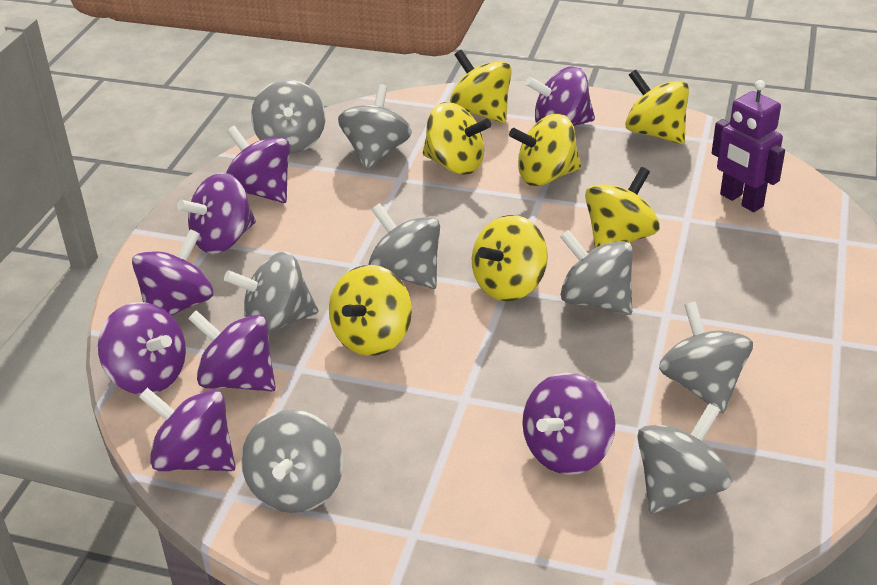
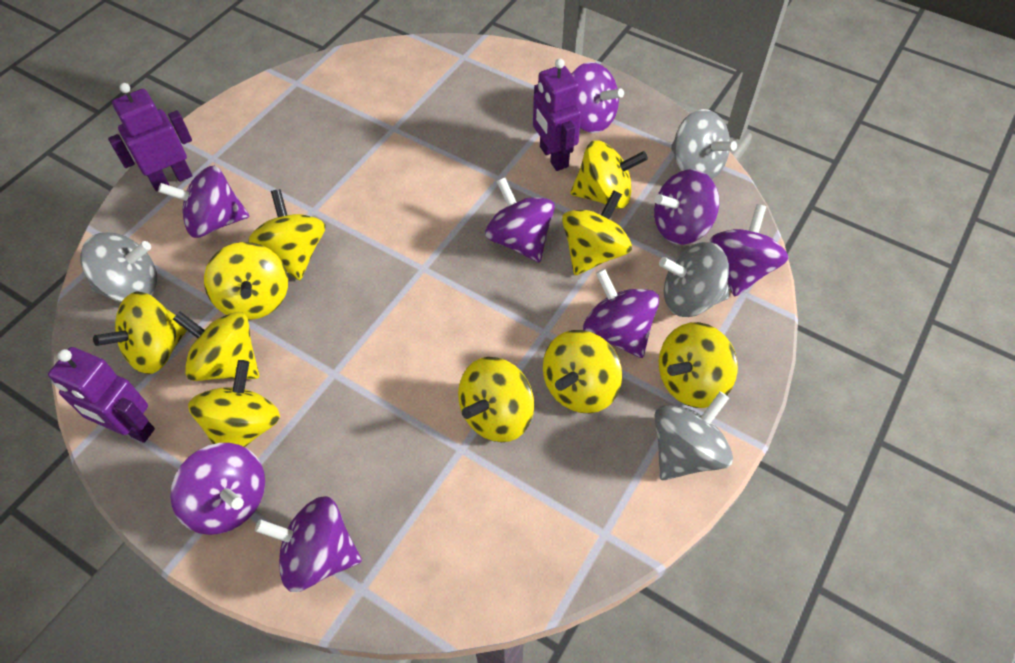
grey spinning top: 8 -> 4
purple robot: 1 -> 3
yellow spinning top: 7 -> 10

